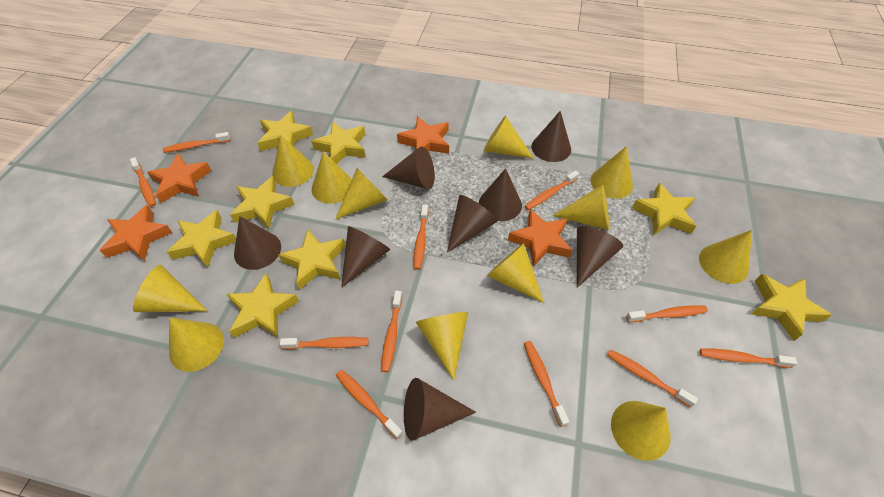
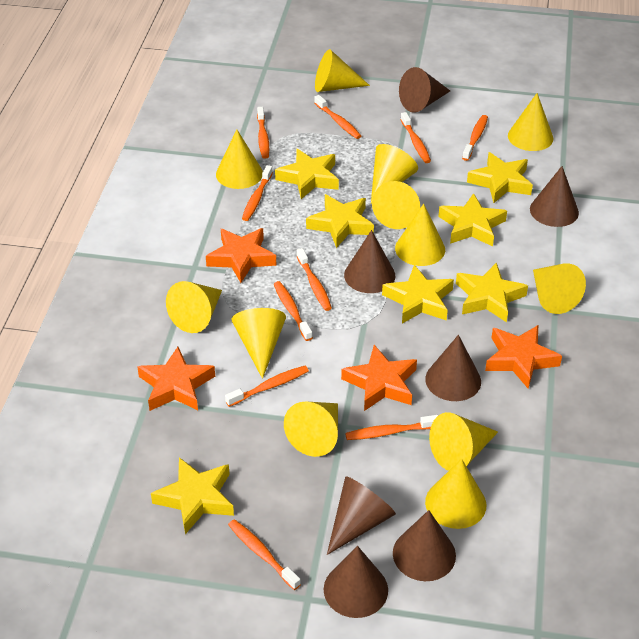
brown cone: 8 -> 7
orange toothbrush: 11 -> 10
yellow star: 8 -> 7

